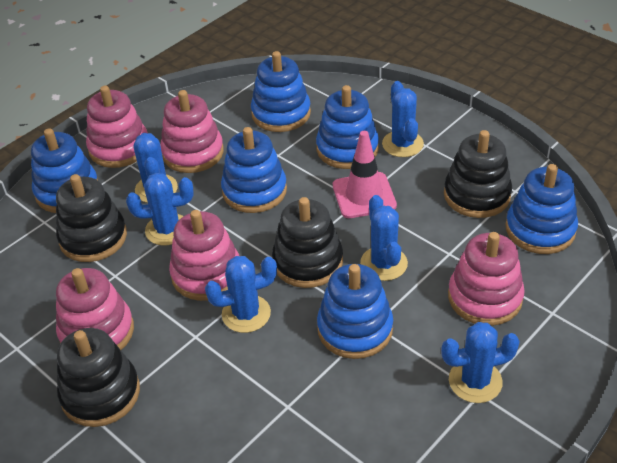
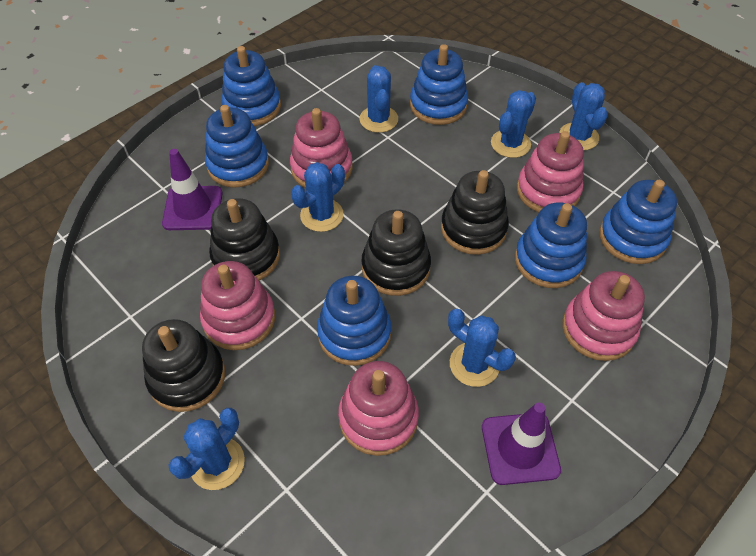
pink traffic cone: 1 -> 0
purple traffic cone: 0 -> 2

